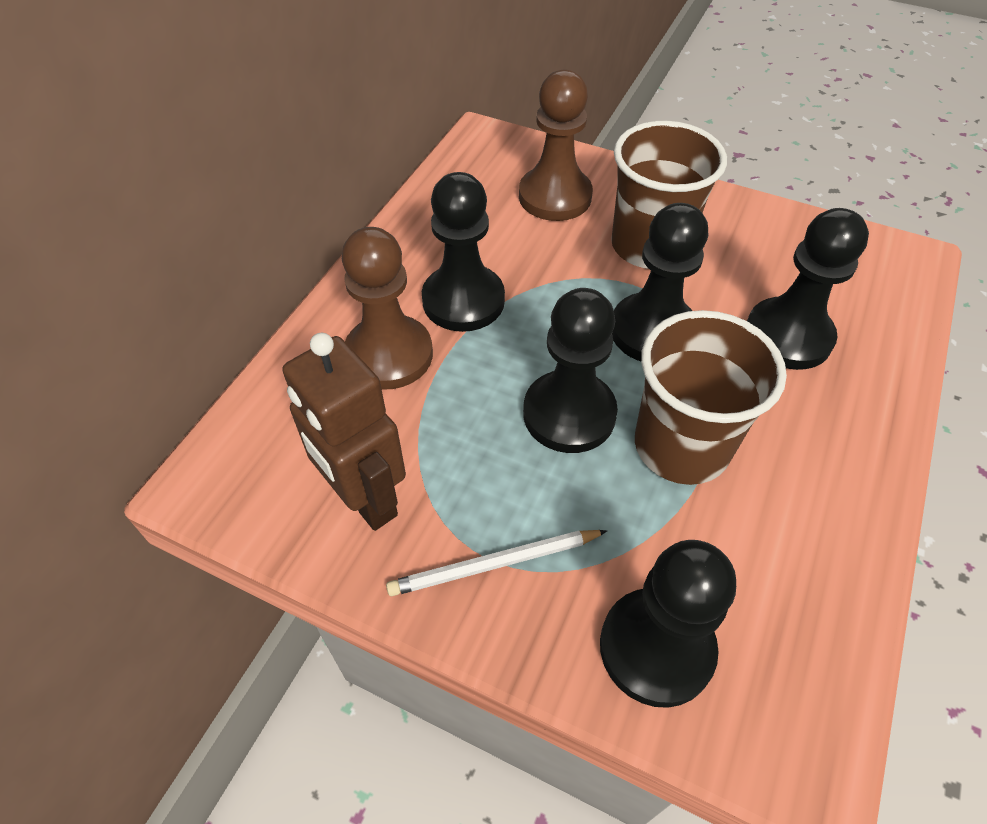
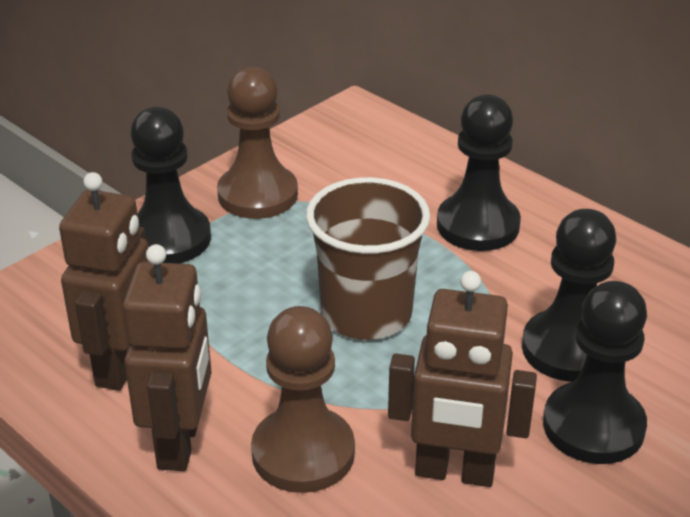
black pawn: 5 -> 4
brown cup: 2 -> 1
brown robot: 1 -> 3
white pencil: 1 -> 0

